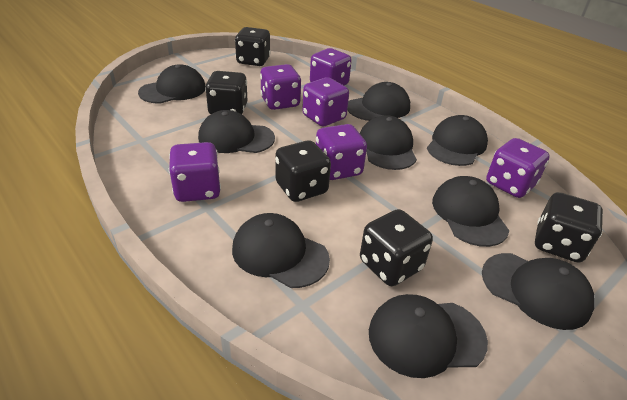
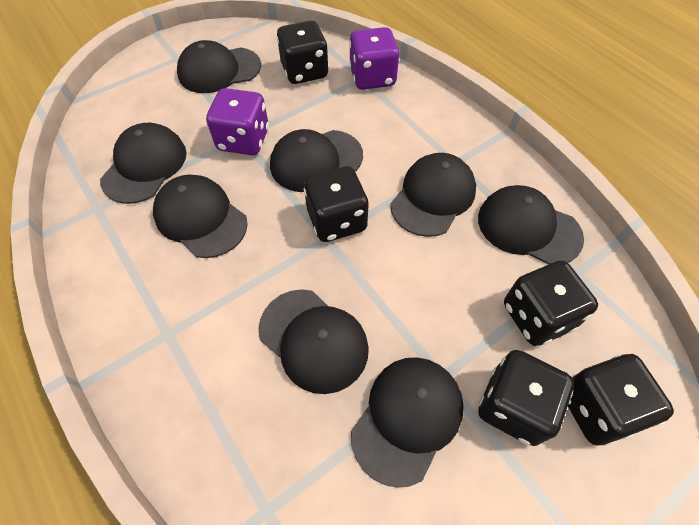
black cap: 9 -> 8
purple dice: 6 -> 2

